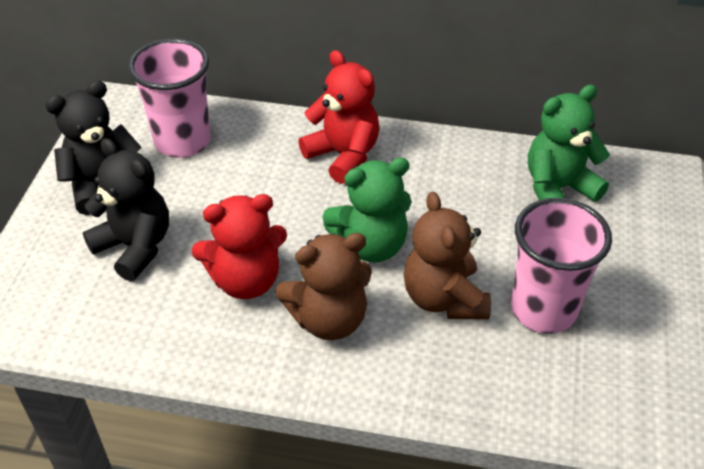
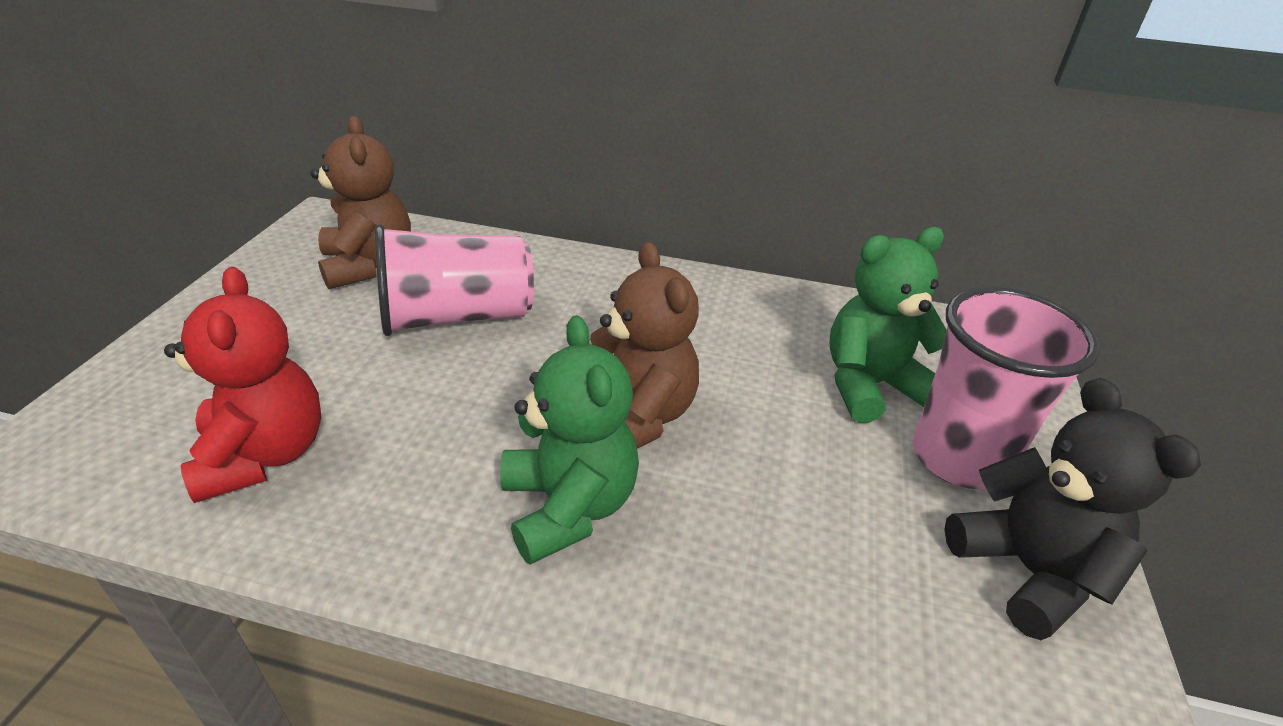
black teddy bear: 2 -> 1
red teddy bear: 2 -> 1

